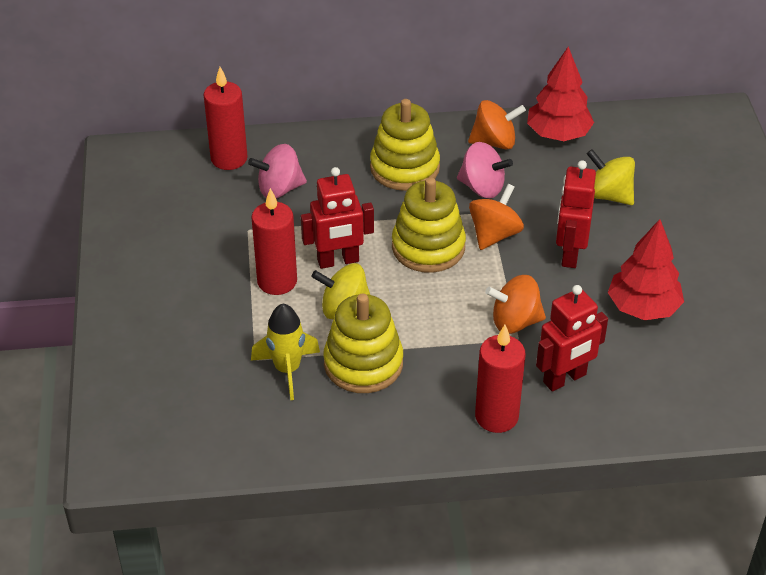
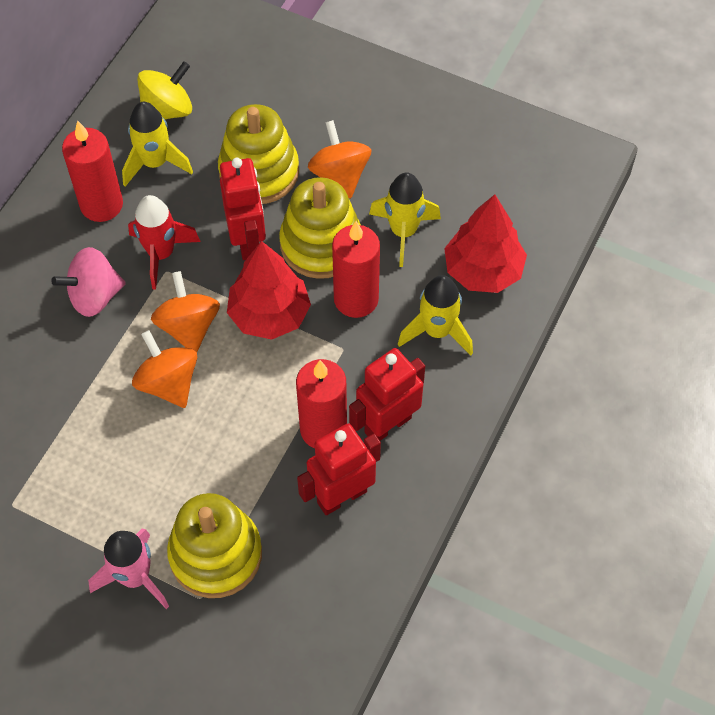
pink rocket: 0 -> 1
pink spinning top: 2 -> 1
red rocket: 0 -> 1
yellow rocket: 1 -> 3
yellow spinning top: 2 -> 1

